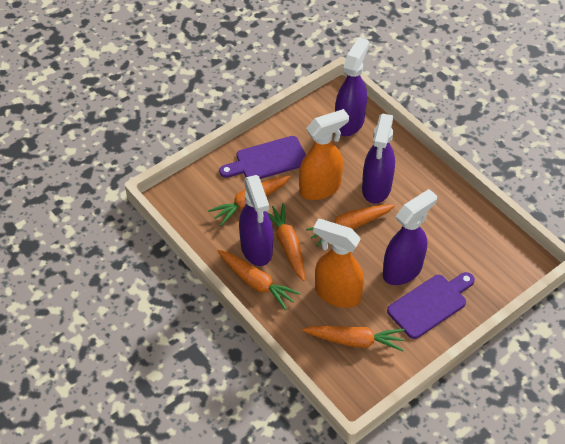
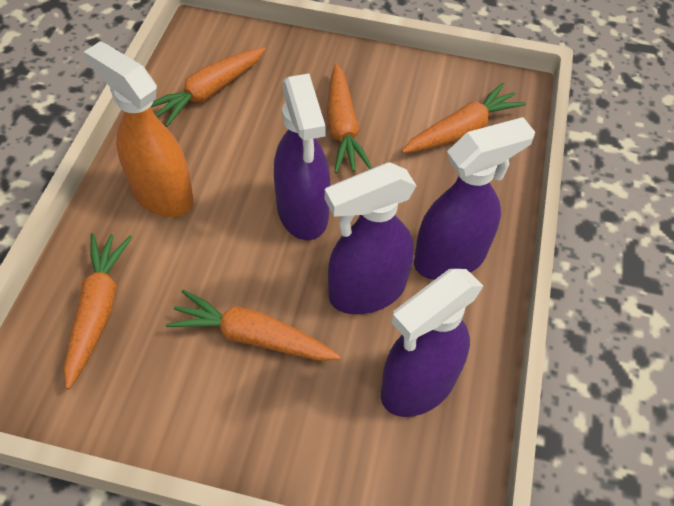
orange spray bottle: 2 -> 1
purple cutting board: 2 -> 0

